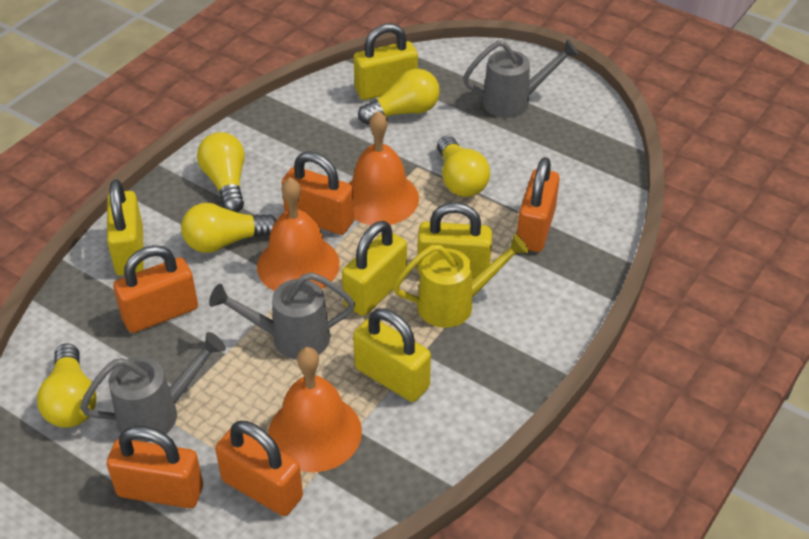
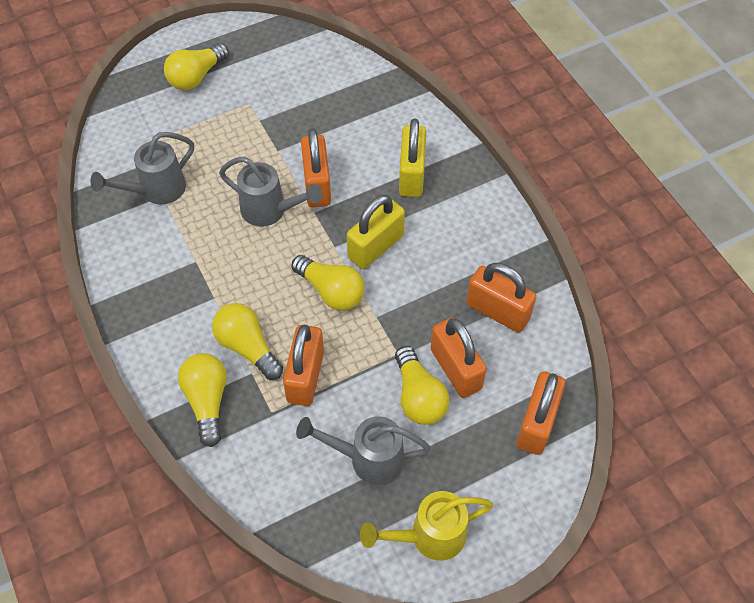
orange bell: 3 -> 0
yellow padlock: 5 -> 2

